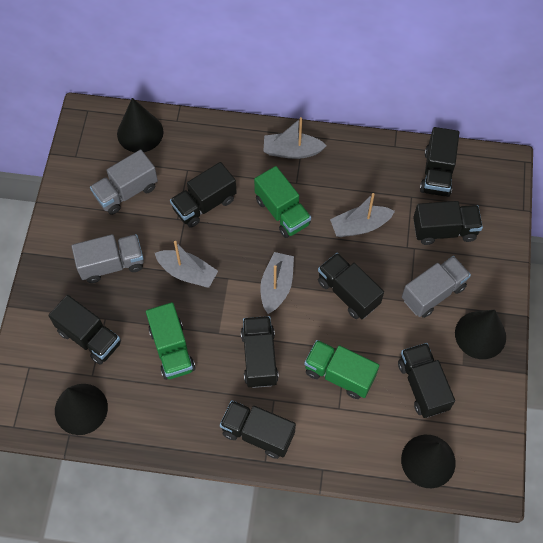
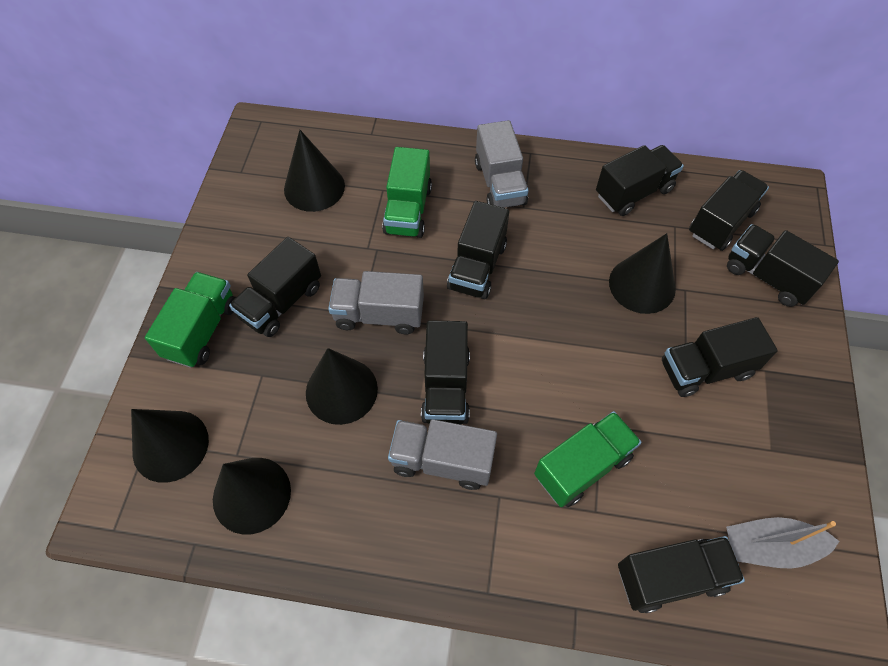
black cone: 4 -> 5
grey boat: 4 -> 1

